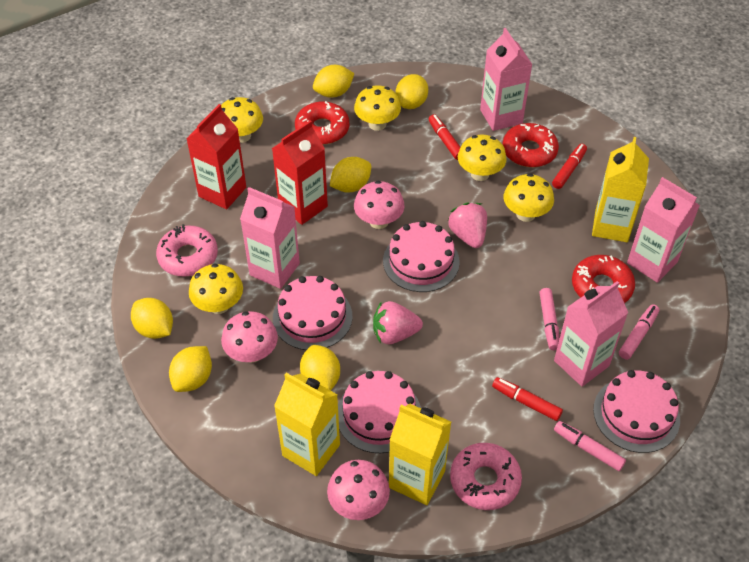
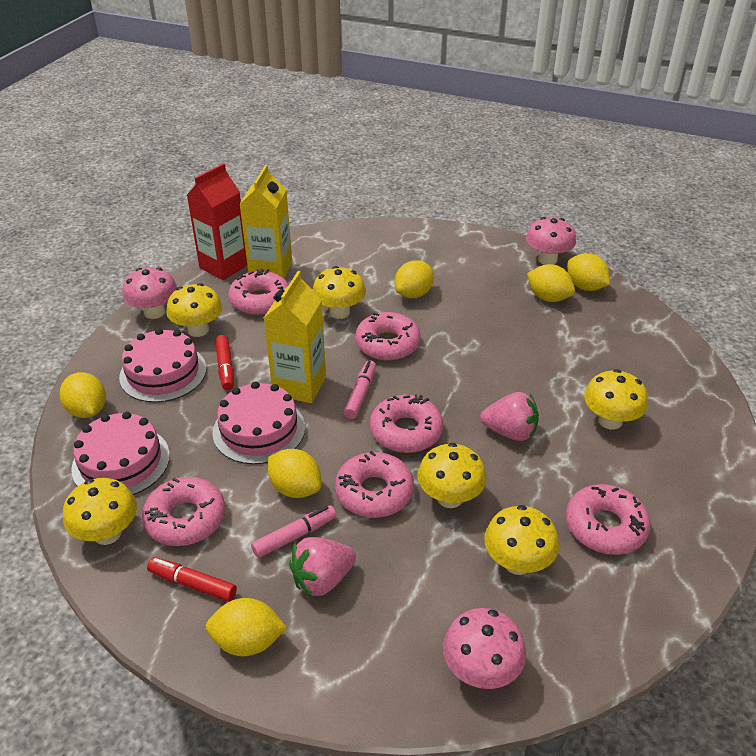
pink cake: 4 -> 3
pink carton: 4 -> 0
pink donut: 2 -> 6
pink marker: 3 -> 2
red carton: 2 -> 1
red donut: 3 -> 0
red marker: 3 -> 2
yellow carton: 3 -> 2
yellow mushroom: 5 -> 6

